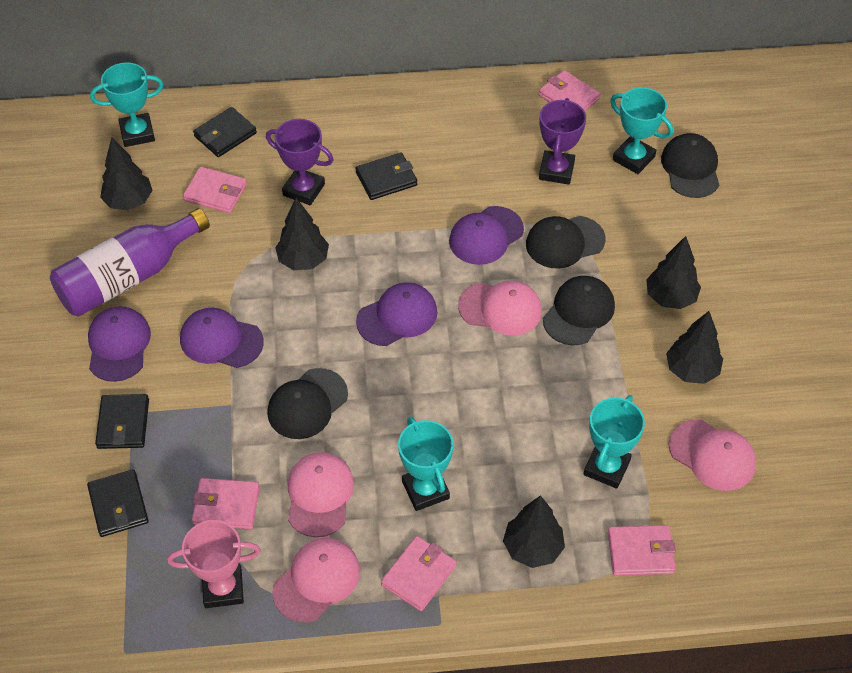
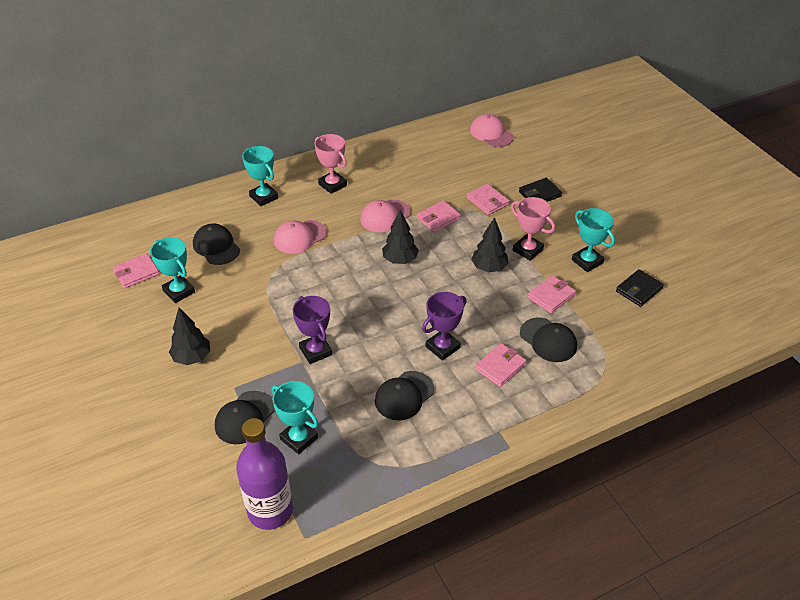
black tree: 5 -> 3
black wallet: 4 -> 2
pink cap: 4 -> 3
pink trophy: 1 -> 2
purple cap: 4 -> 0

